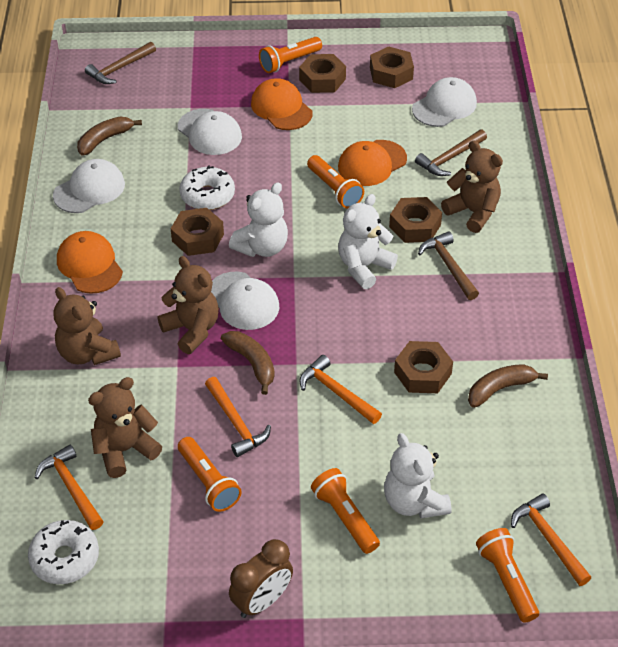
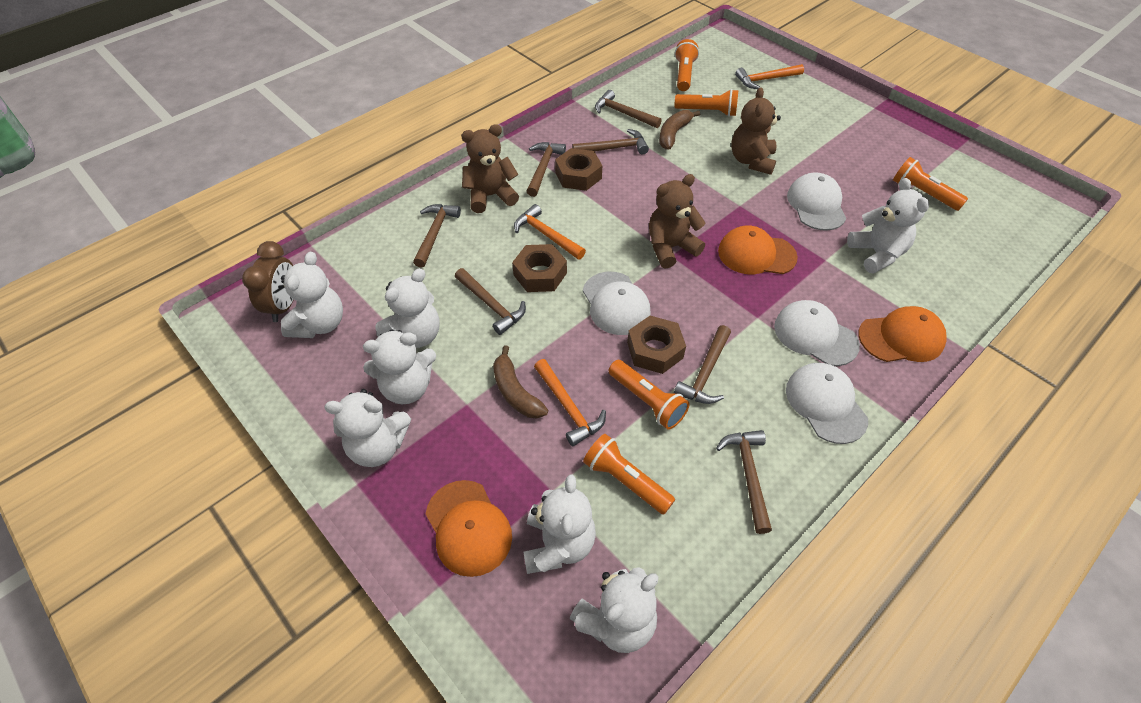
brown banana: 3 -> 2
brown hammer: 3 -> 7
brown nut: 5 -> 3
brown teddy bear: 4 -> 3
orange hammer: 4 -> 3
white donut: 2 -> 0
white teddy bear: 3 -> 7

